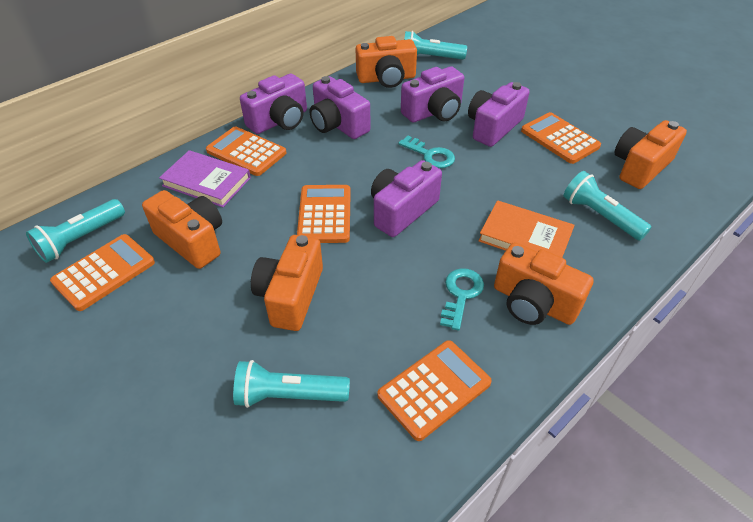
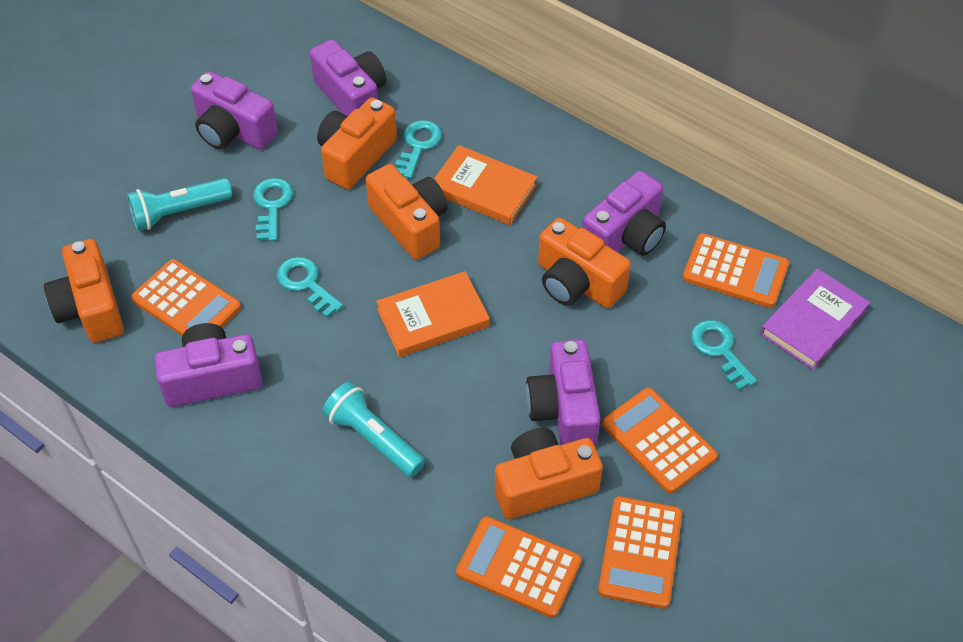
orange book: 1 -> 2
turquoise flashlight: 4 -> 2
turquoise key: 2 -> 4

